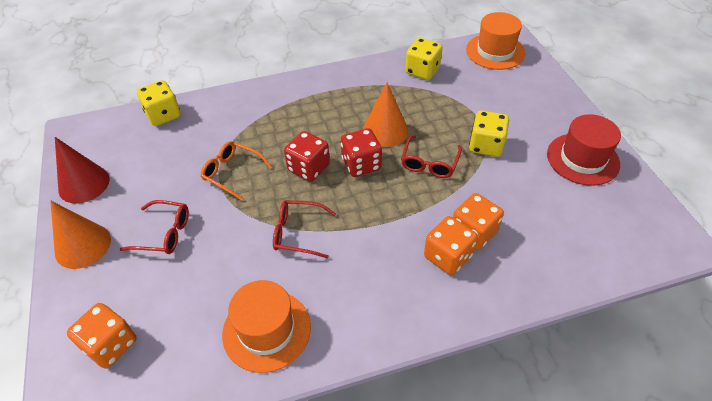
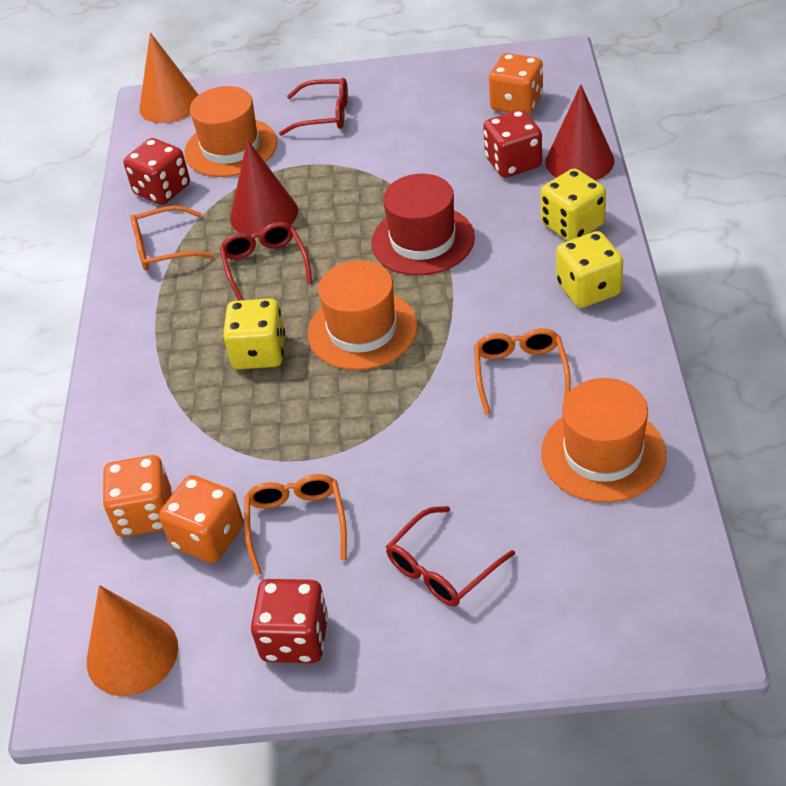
orange glasses: 1 -> 3
orange hat: 2 -> 3
red cone: 1 -> 2
red dice: 2 -> 3

